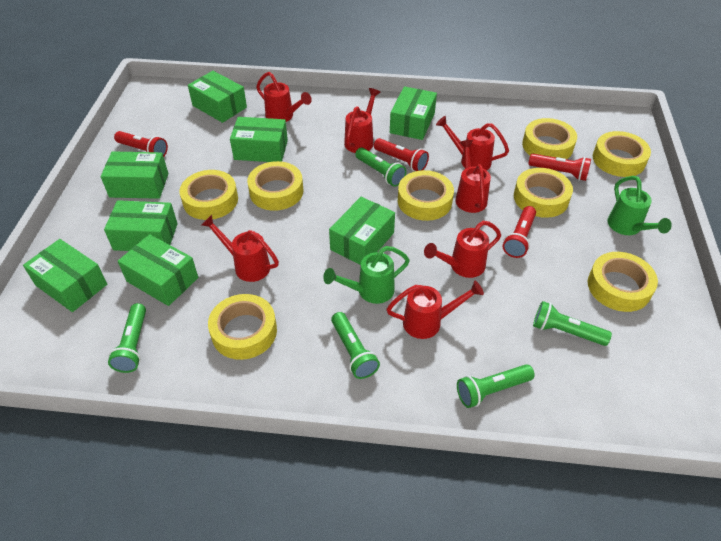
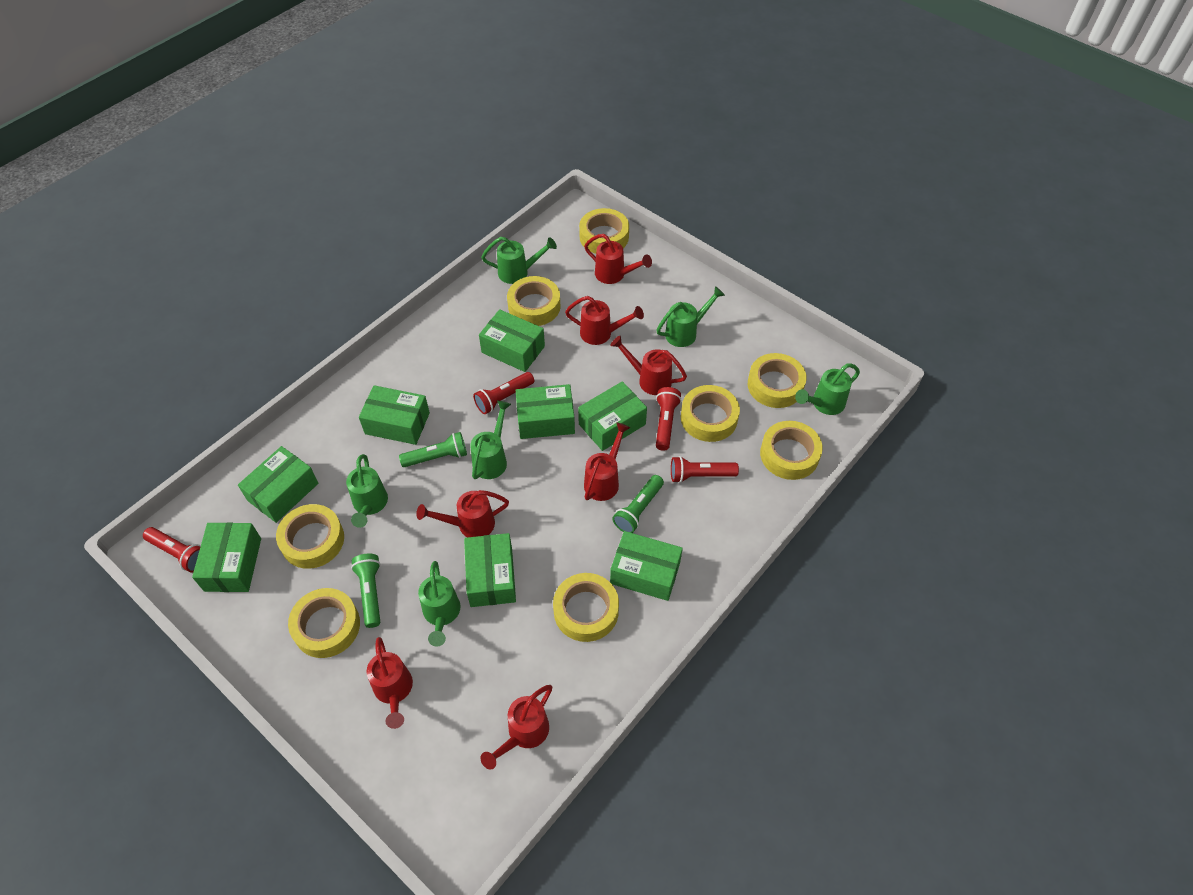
green flashlight: 5 -> 3
green watering can: 2 -> 6

